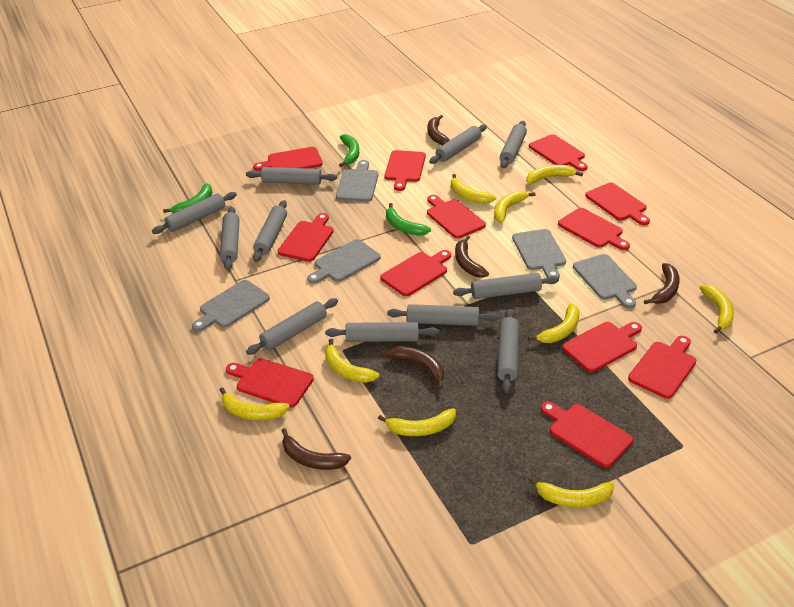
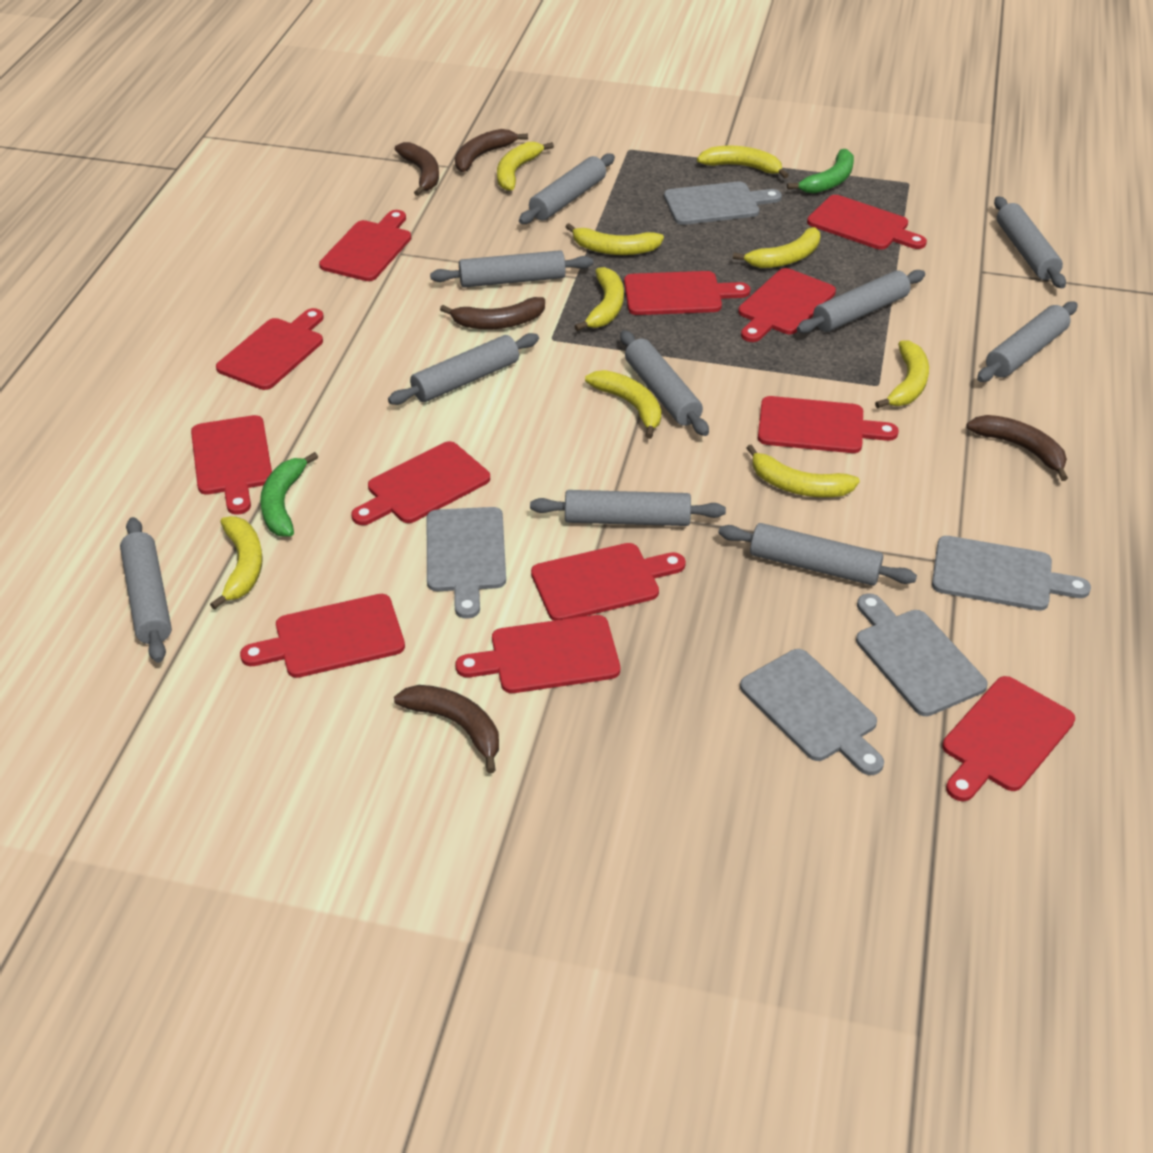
green banana: 3 -> 2
grey rolling pin: 11 -> 10

